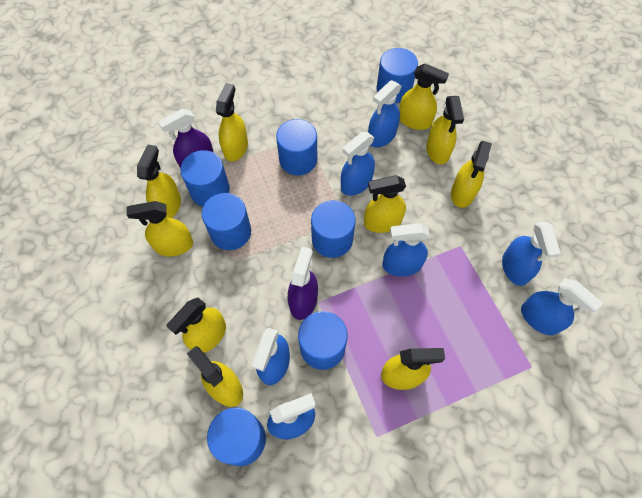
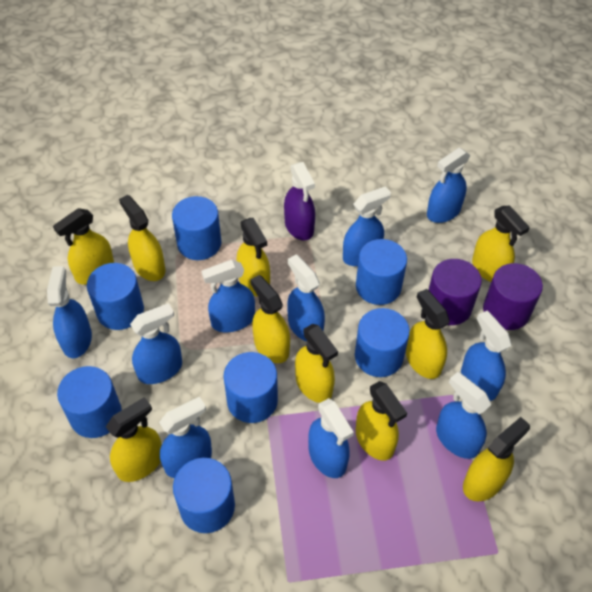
blue spray bottle: 7 -> 10
purple cylinder: 0 -> 2
purple spray bottle: 2 -> 1

